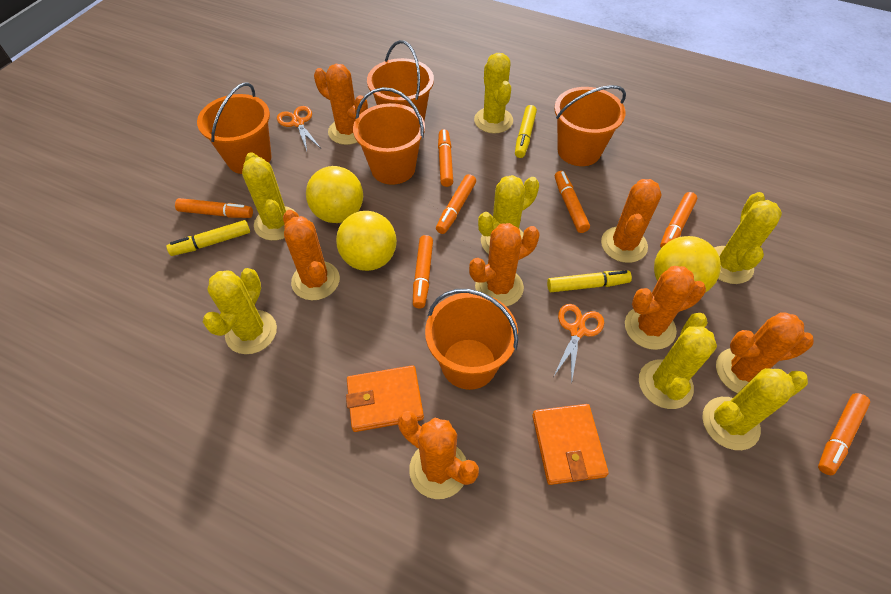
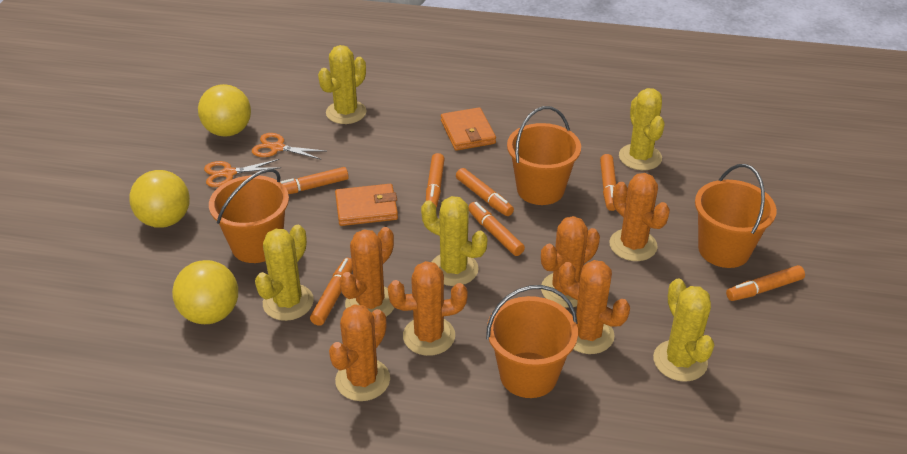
orange bucket: 5 -> 4
orange cactus: 7 -> 6
yellow cactus: 7 -> 5
yellow marker: 3 -> 0

